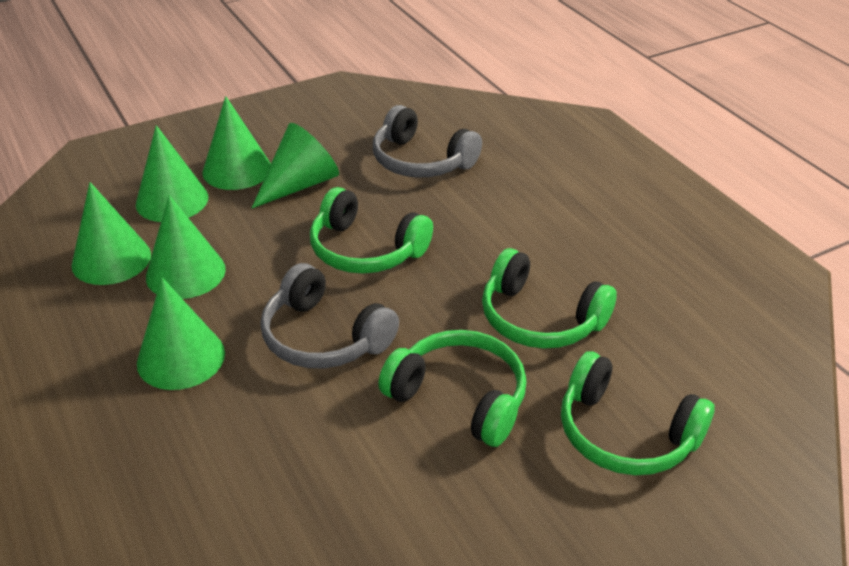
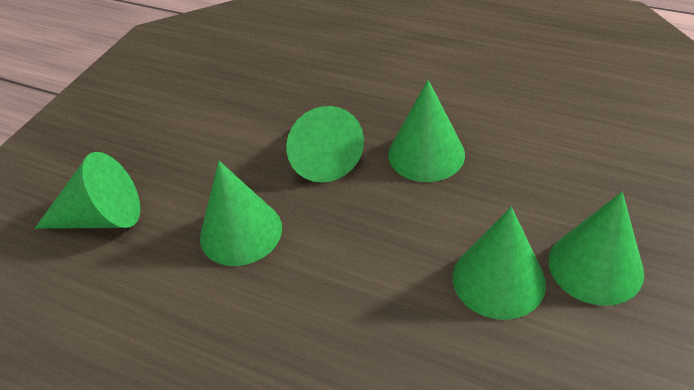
green headphones: 4 -> 0
grey headphones: 2 -> 0

